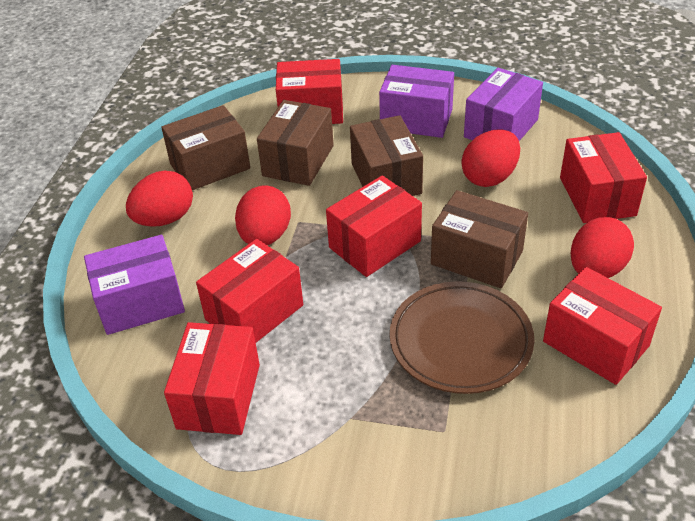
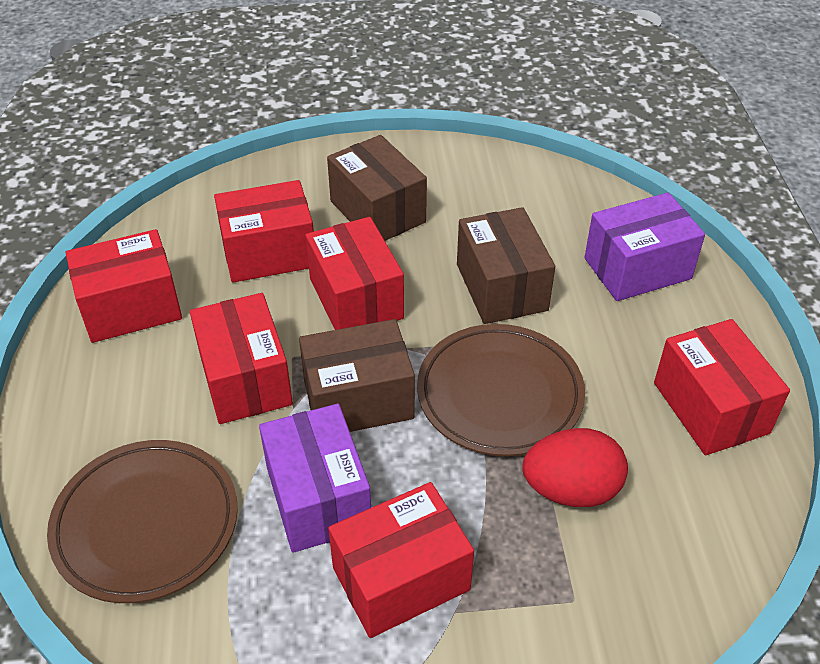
brown box: 4 -> 3
brown plate: 1 -> 2
purple box: 3 -> 2
red egg: 4 -> 1

